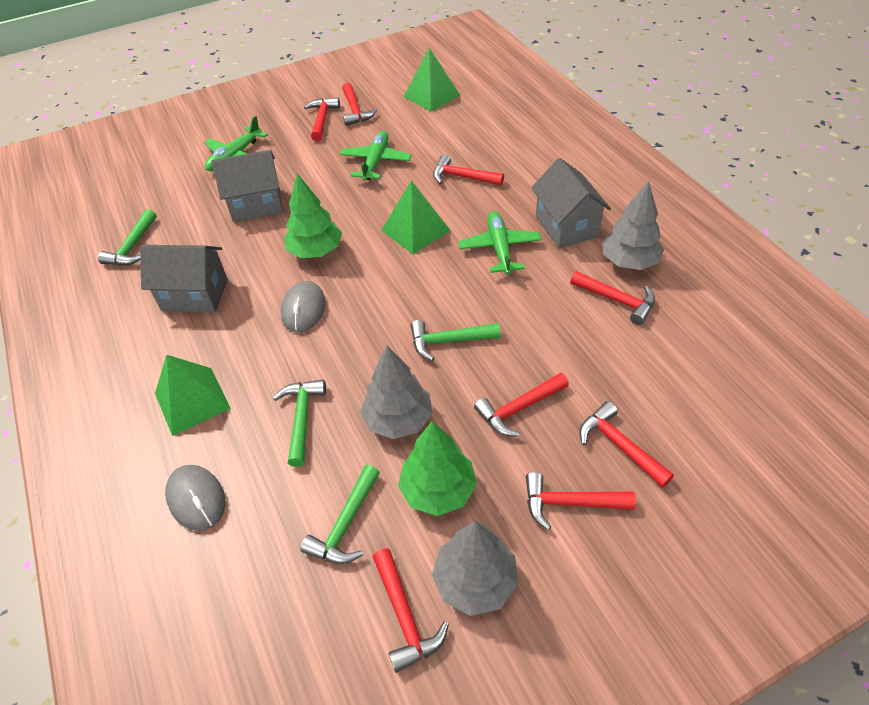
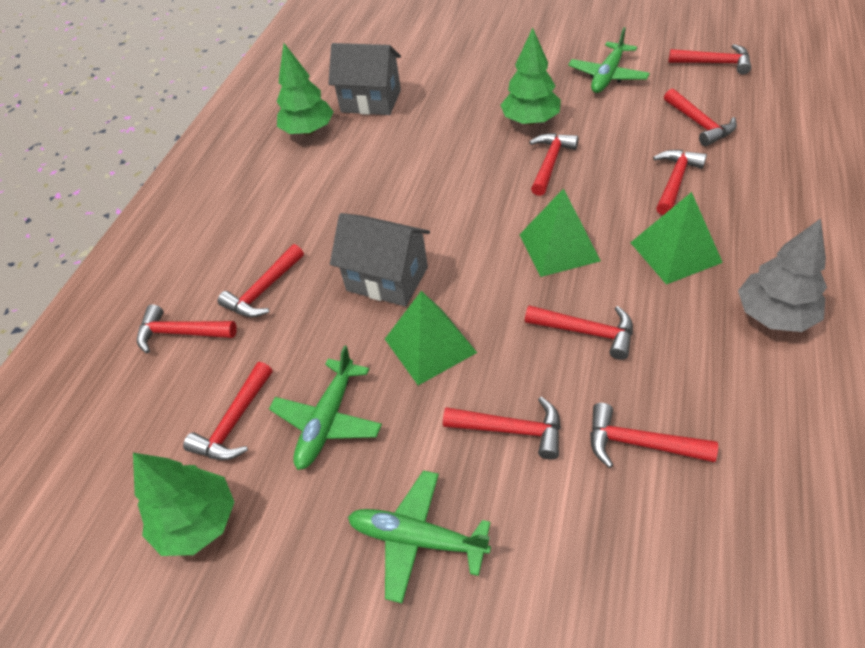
green hammer: 4 -> 0
green tree: 2 -> 3
grey house: 3 -> 2
grey mouse: 2 -> 0
grey tree: 3 -> 1
red hammer: 8 -> 10

